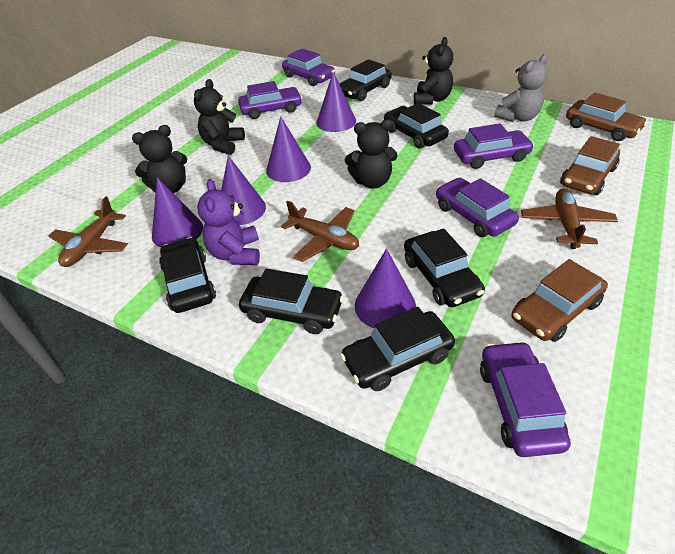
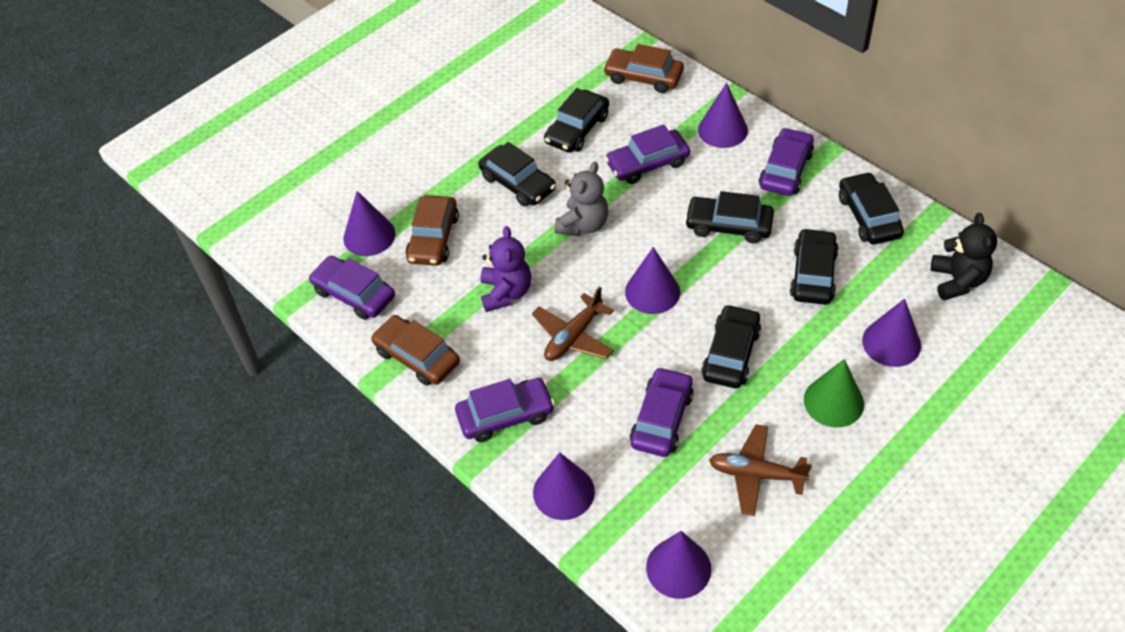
black teddy bear: 4 -> 1
brown plane: 3 -> 2
green cone: 0 -> 1
purple cone: 5 -> 6

